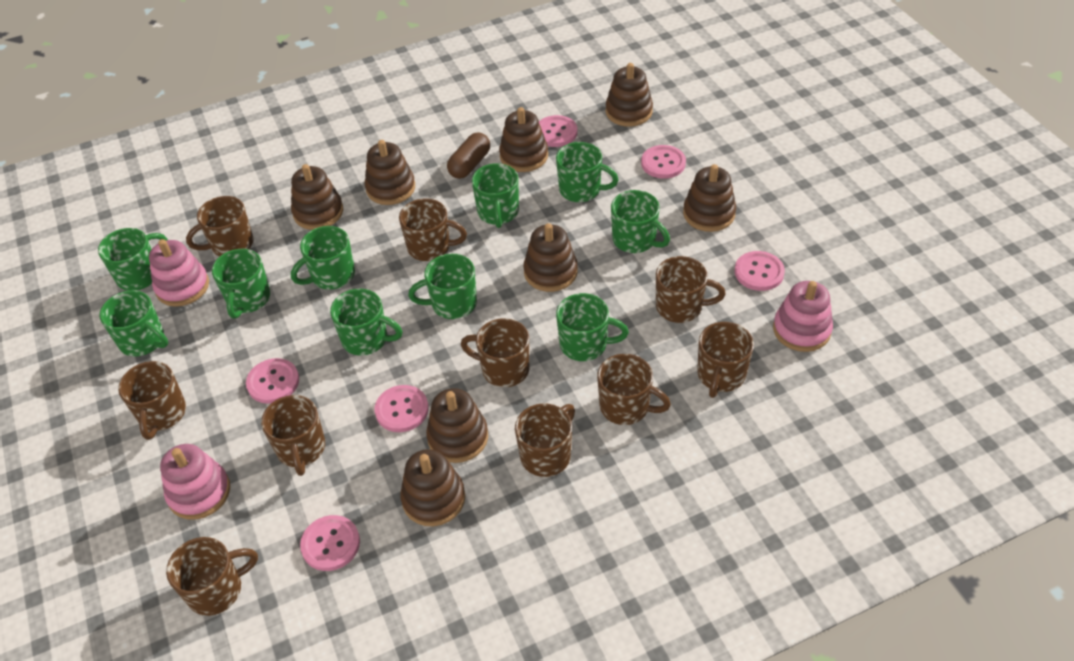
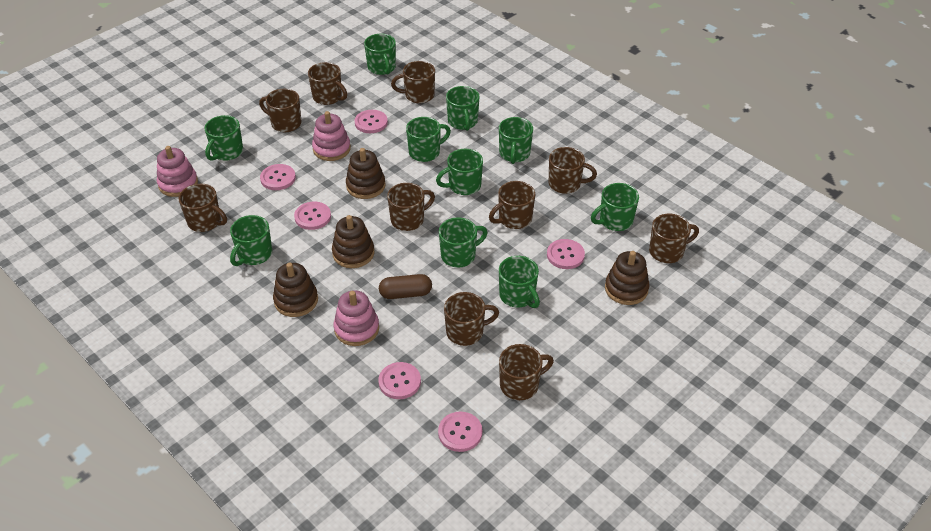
brown stacking toy: 8 -> 4

